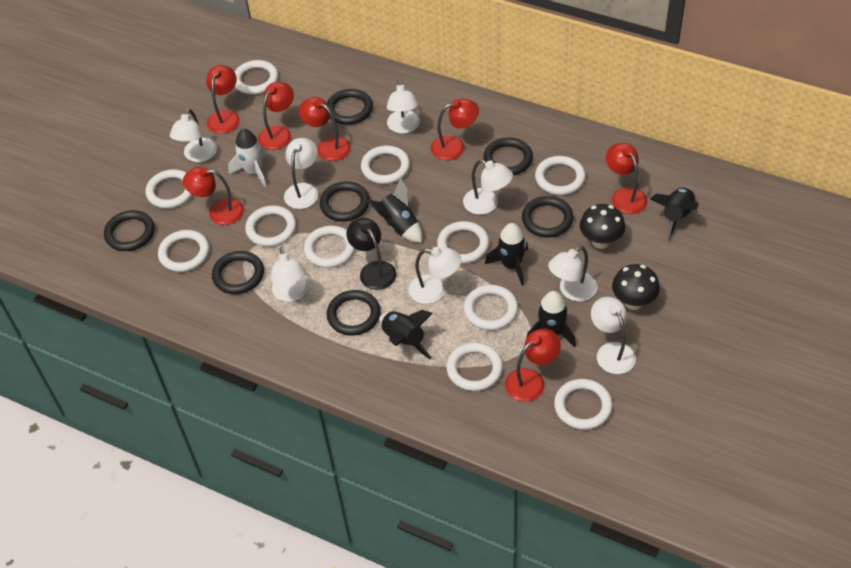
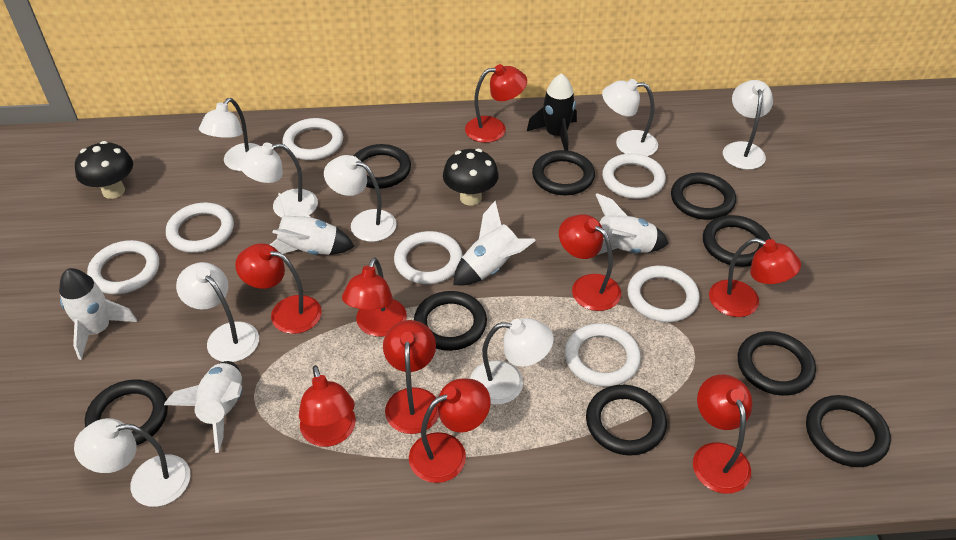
black lamp: 1 -> 0
black ring: 7 -> 9
black rocket: 5 -> 1
red lamp: 7 -> 9
white ring: 11 -> 7
white rocket: 1 -> 5

